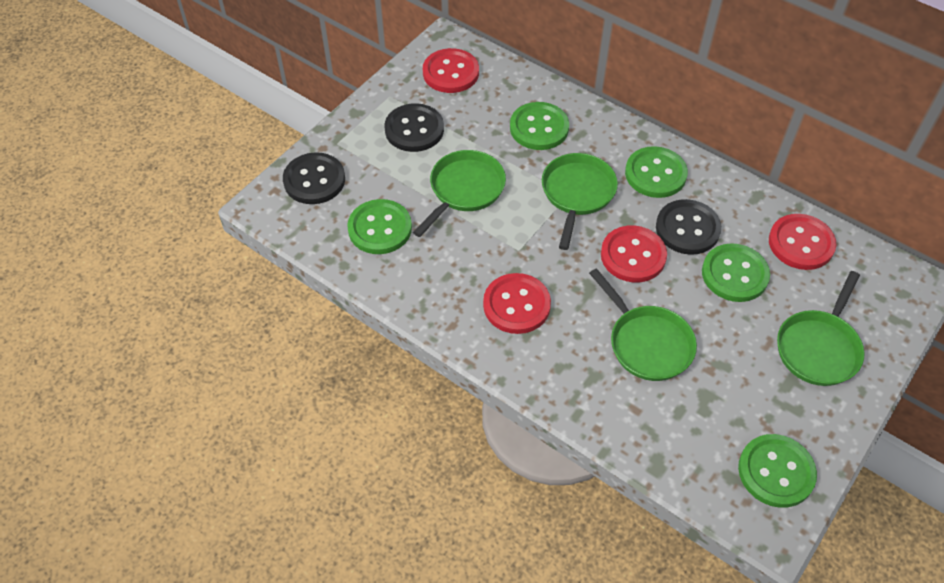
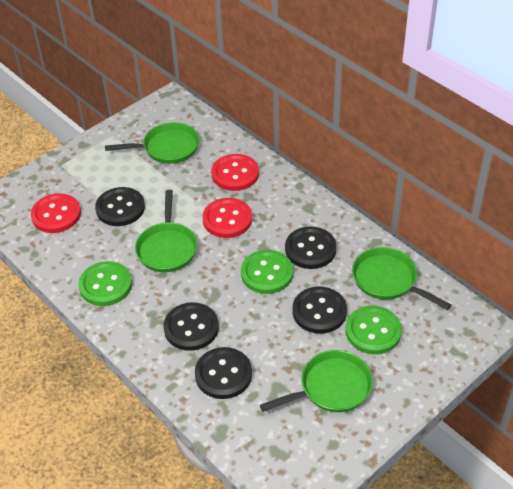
black button: 3 -> 5
green button: 5 -> 3
red button: 4 -> 3

